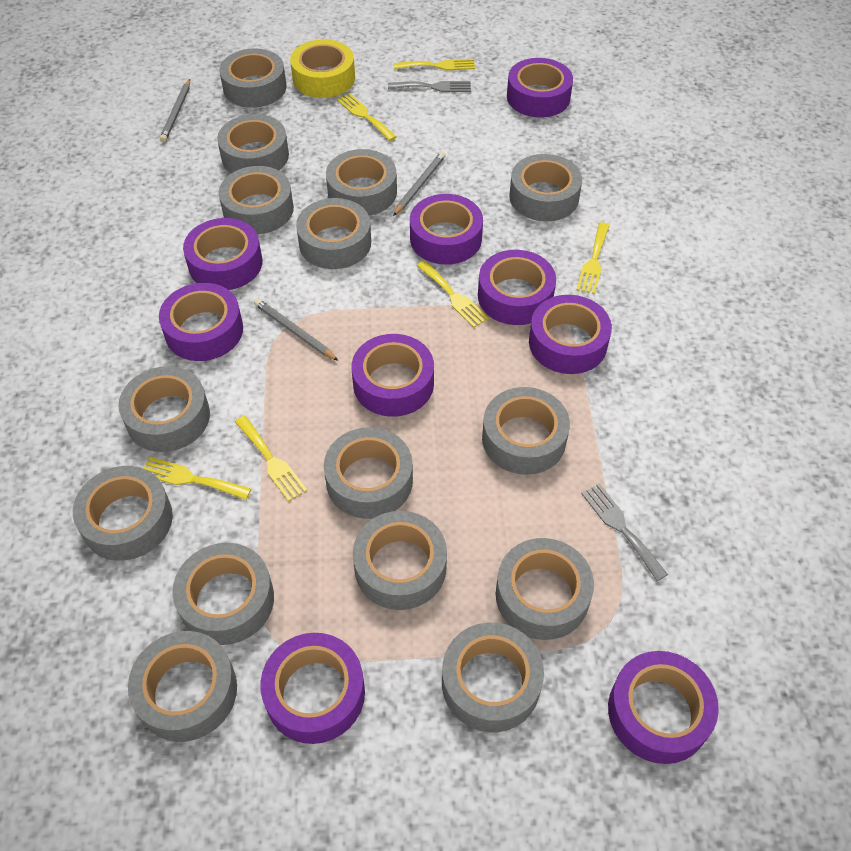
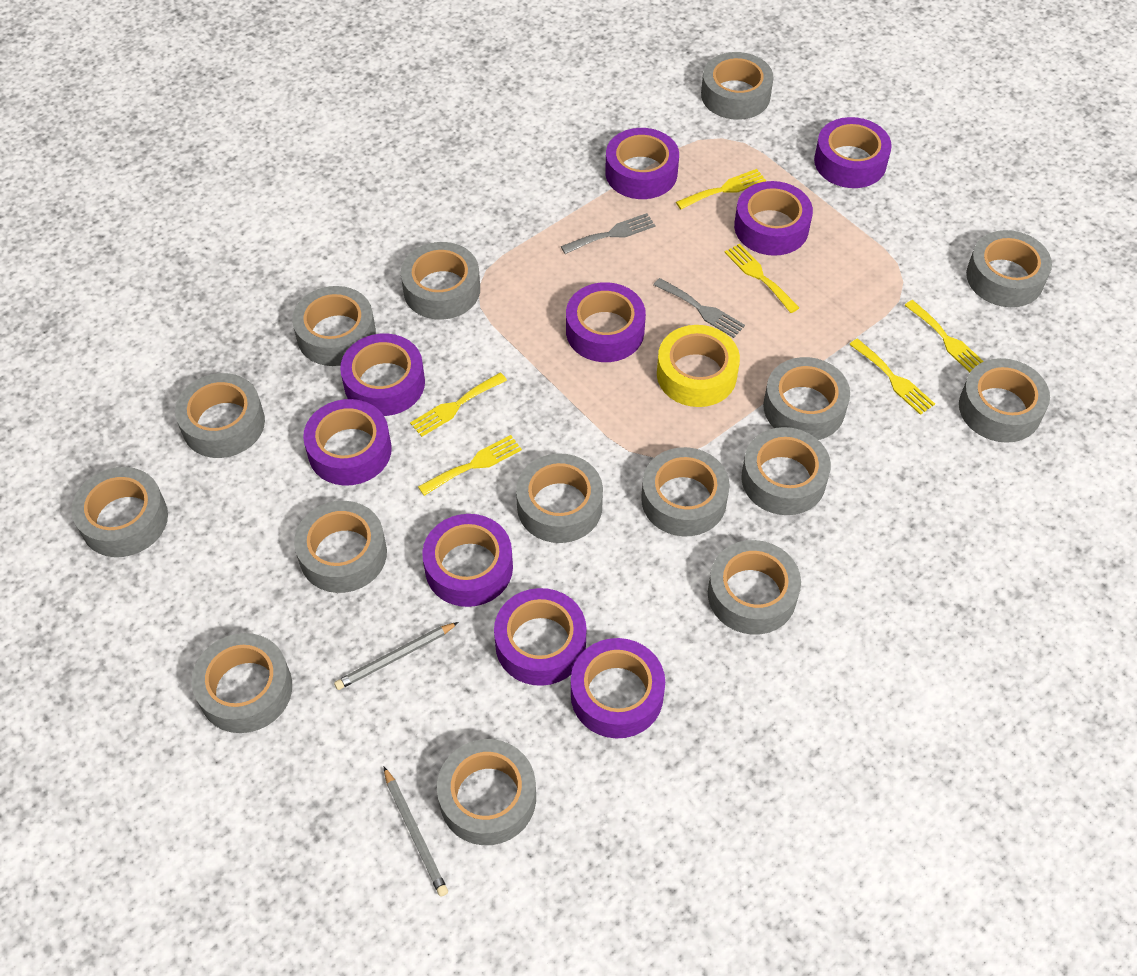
grey pencil: 3 -> 2

